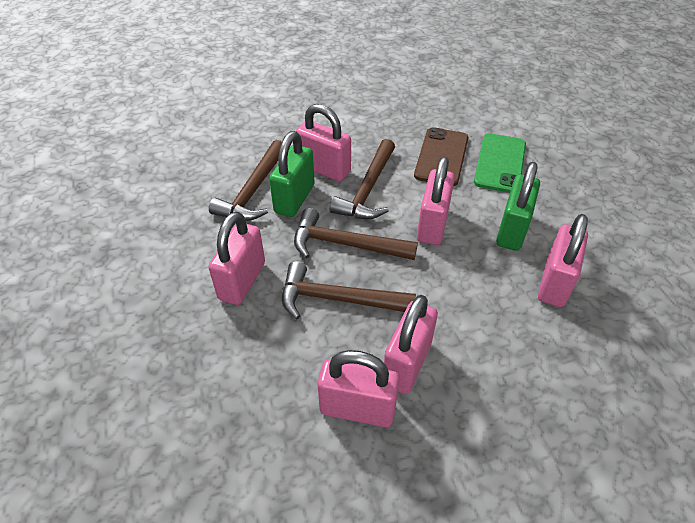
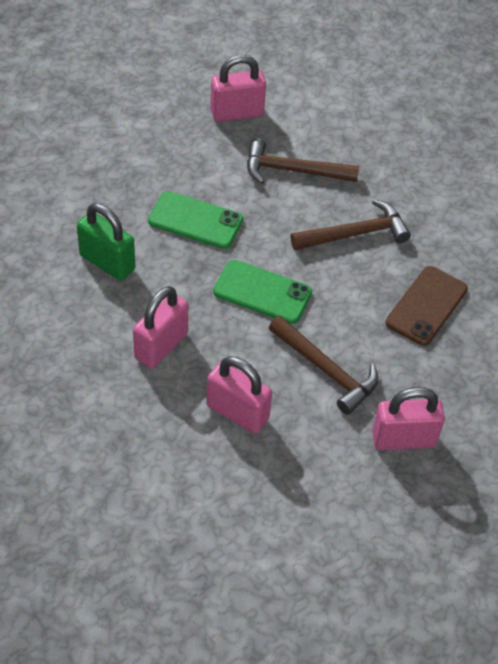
brown hammer: 4 -> 3
green padlock: 2 -> 1
green phone: 1 -> 2
pink padlock: 6 -> 4

